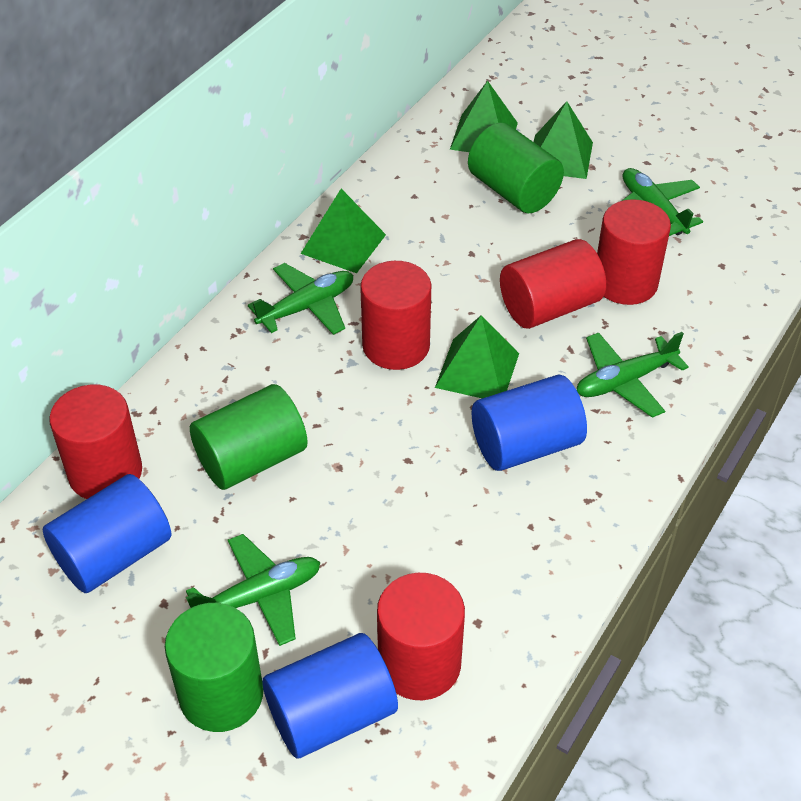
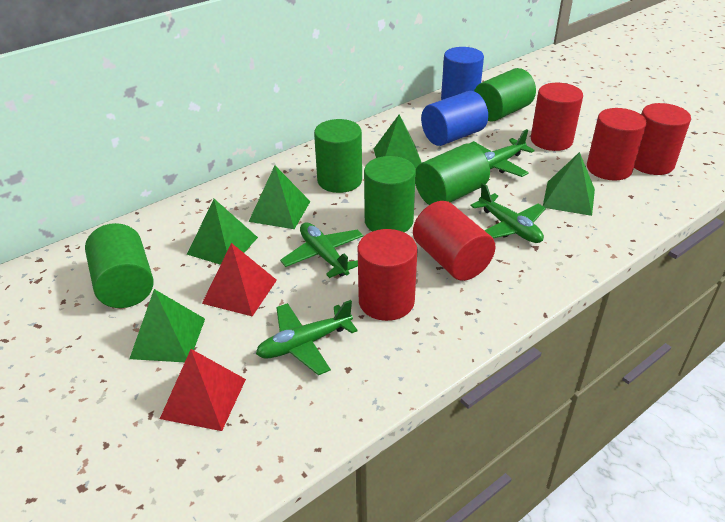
blue cylinder: 3 -> 2
green cylinder: 3 -> 5
green pyramid: 4 -> 5
red pyramid: 0 -> 2

